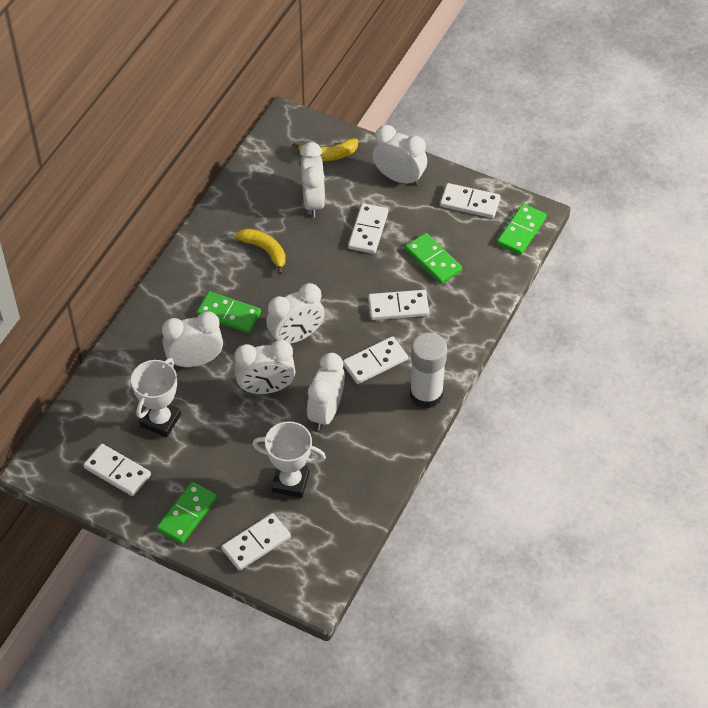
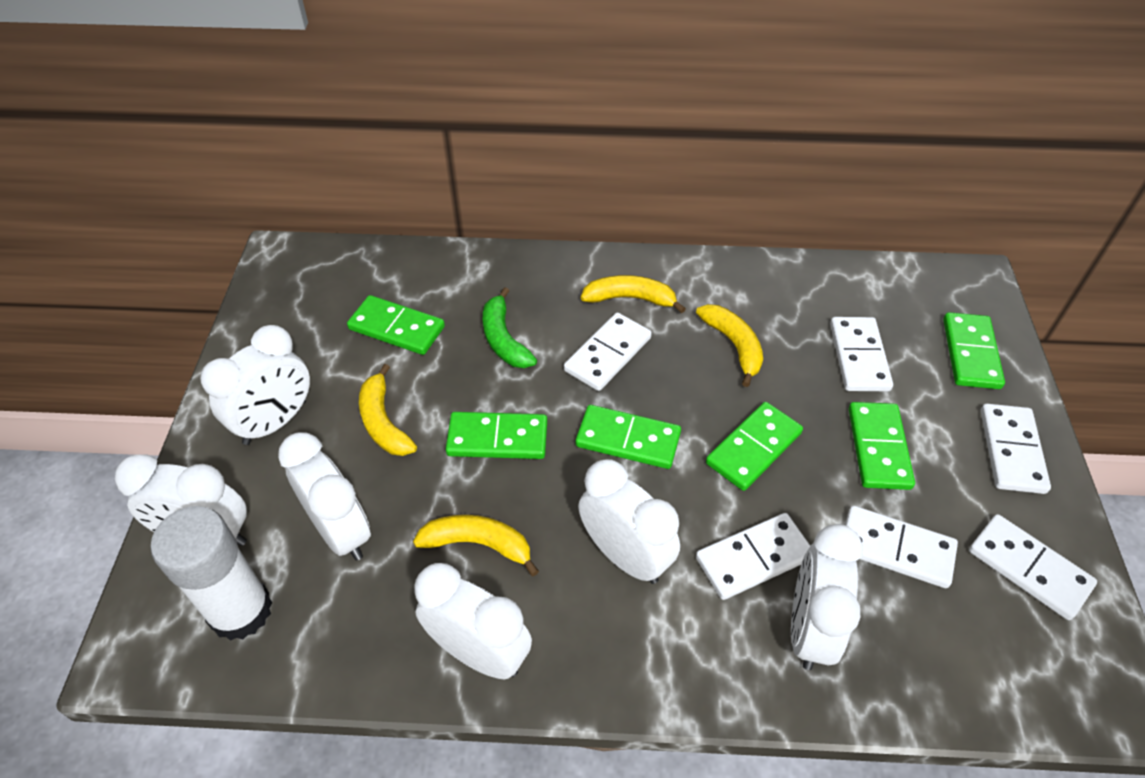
green banana: 0 -> 1
green domino: 4 -> 6
white trophy: 2 -> 0
yellow banana: 2 -> 4

